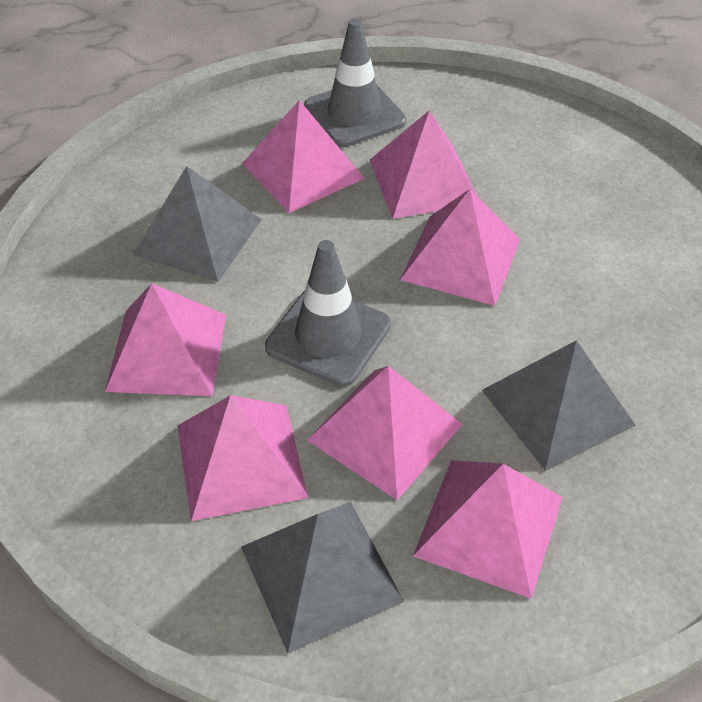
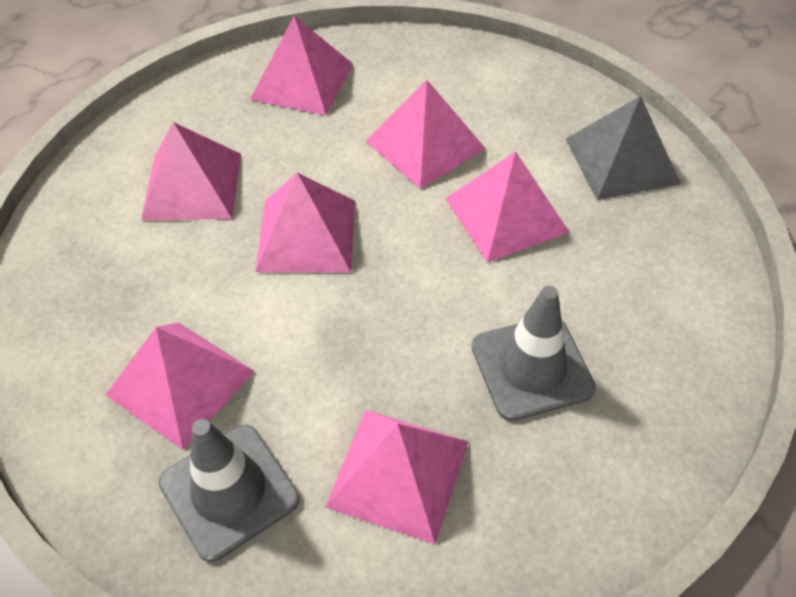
grey pyramid: 3 -> 1

